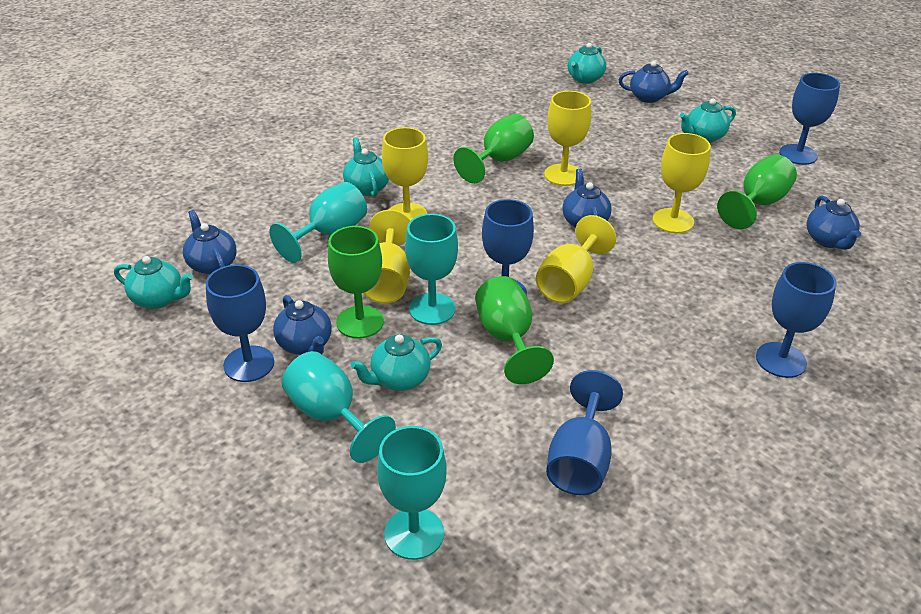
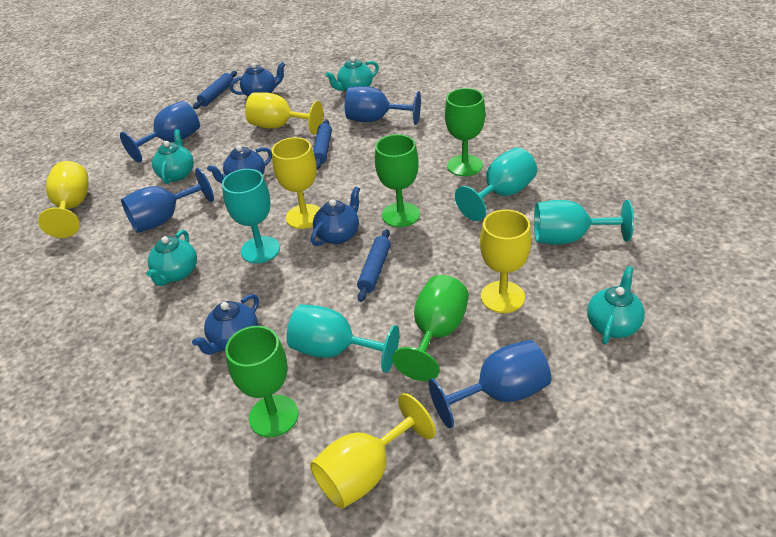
blue goblet: 5 -> 4
blue rolling pin: 0 -> 3
blue teapot: 5 -> 4
turquoise teapot: 5 -> 4

